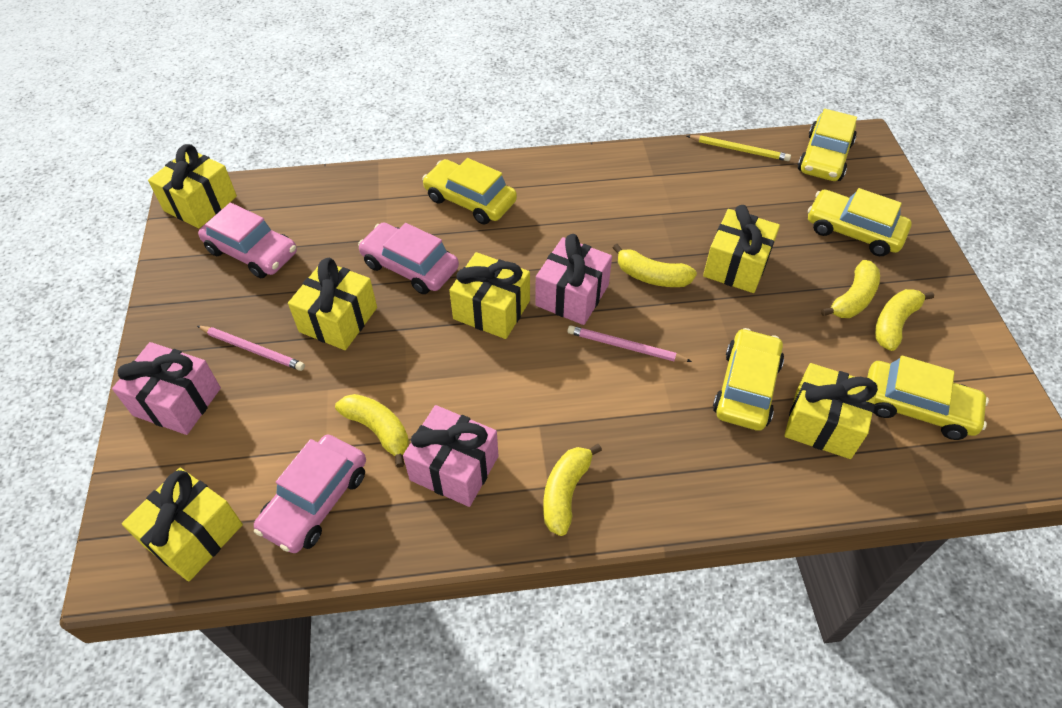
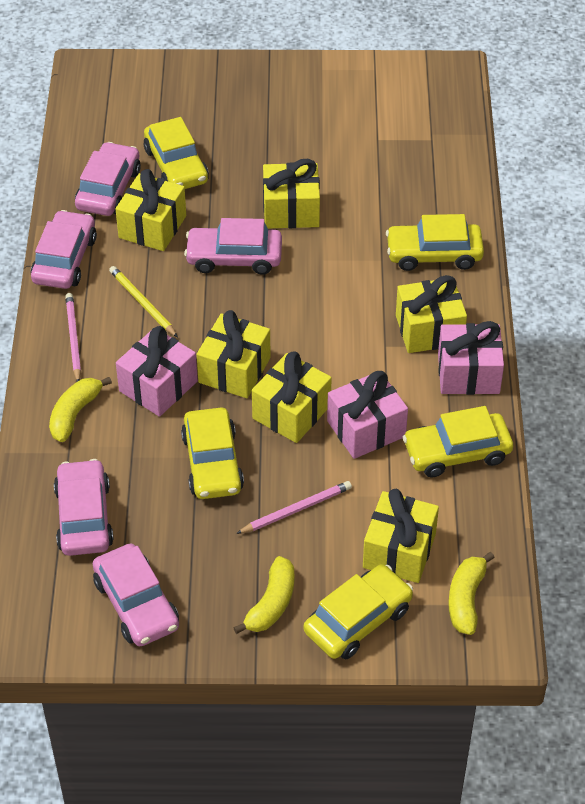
pink car: 3 -> 5
yellow banana: 5 -> 3

